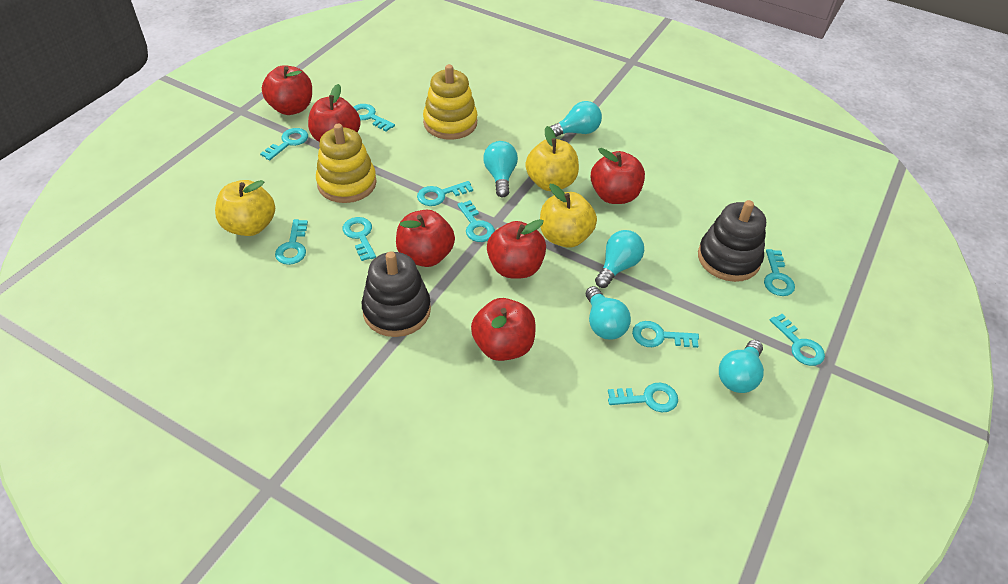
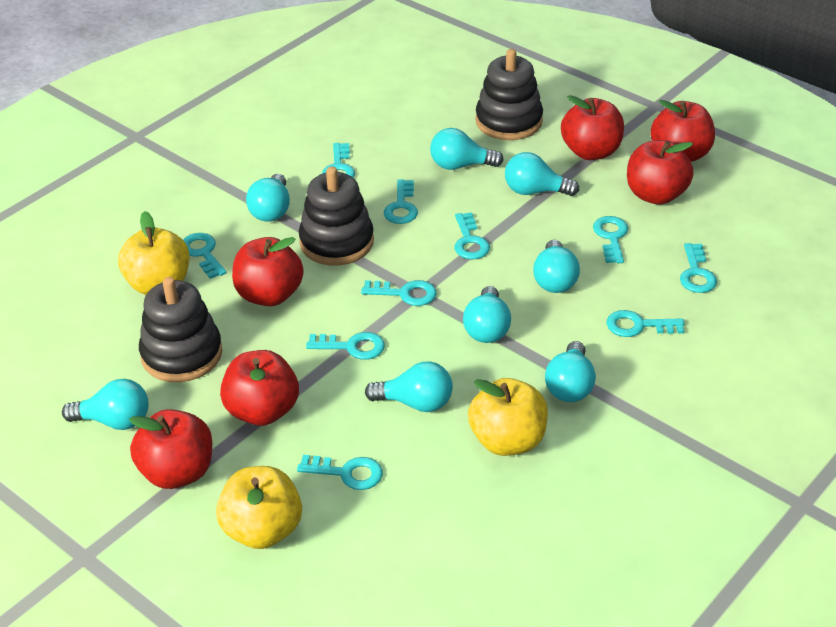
black stacking toy: 2 -> 3
turquoise light bulb: 5 -> 8
yellow stacking toy: 2 -> 0

